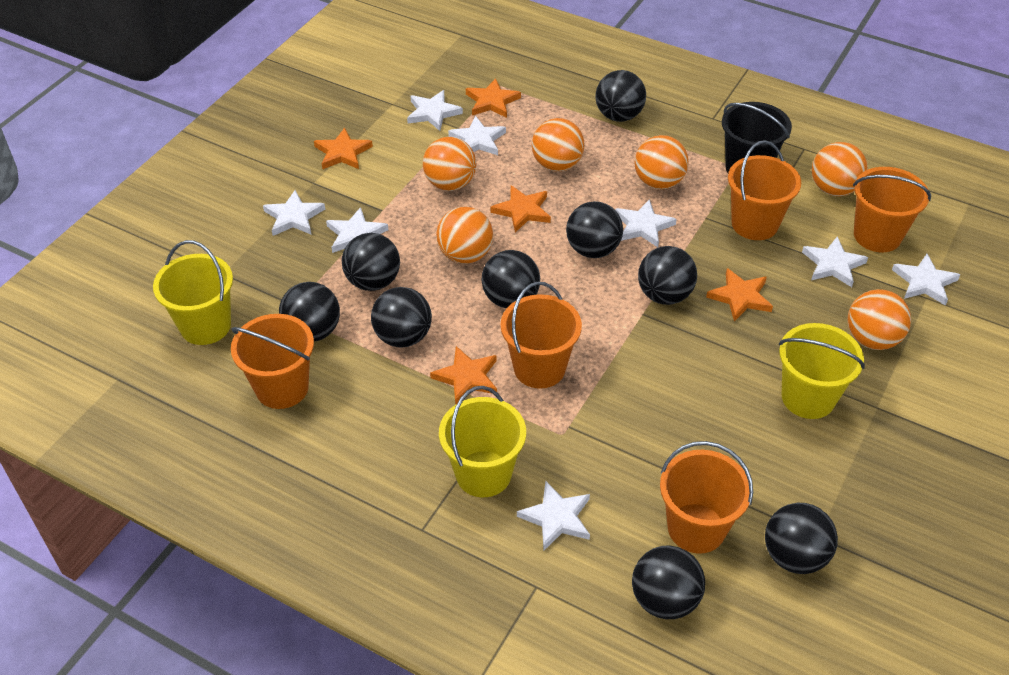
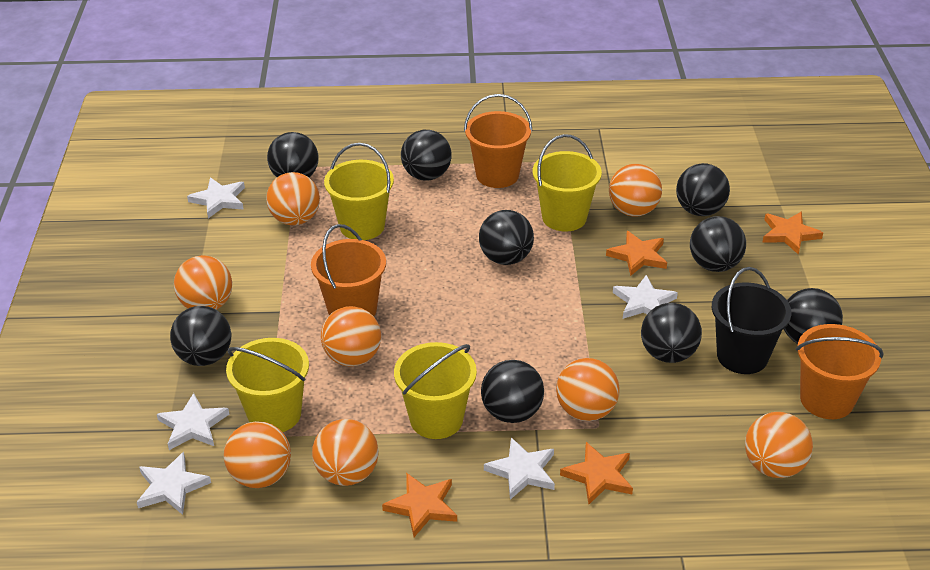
orange ball: 6 -> 8
orange bucket: 5 -> 3
orange star: 5 -> 4
white star: 8 -> 5
yellow bucket: 3 -> 4

